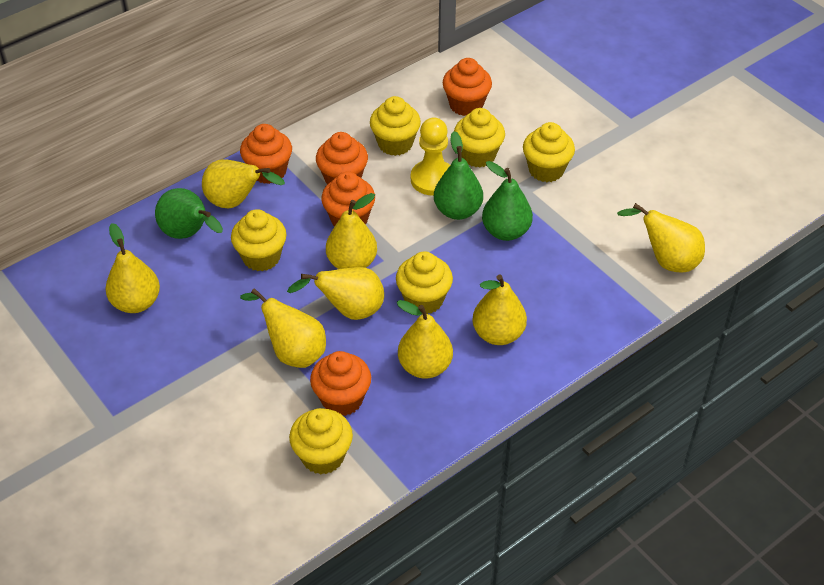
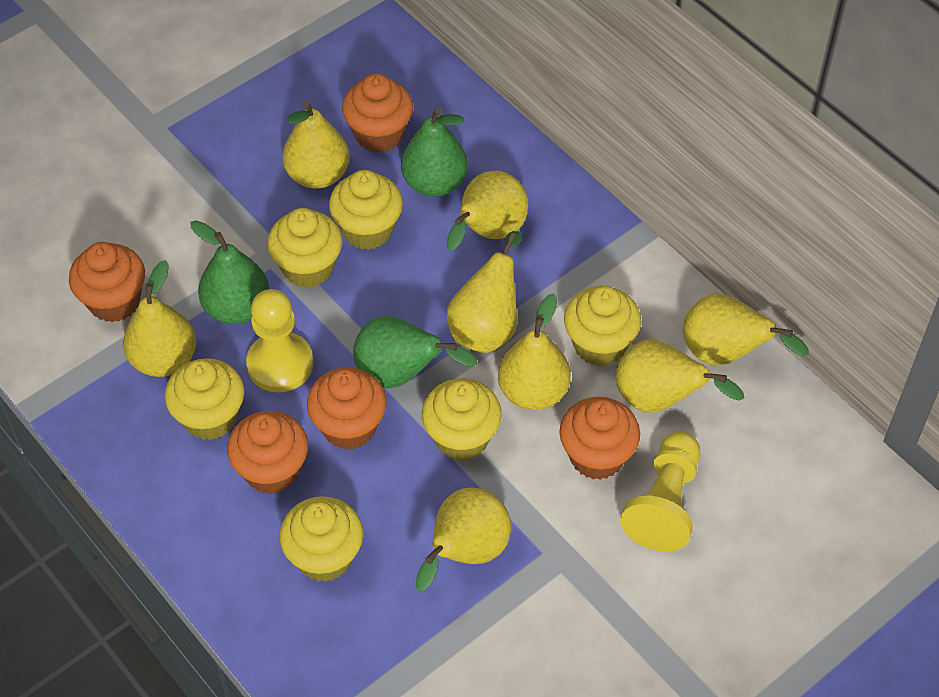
yellow pawn: 1 -> 2

